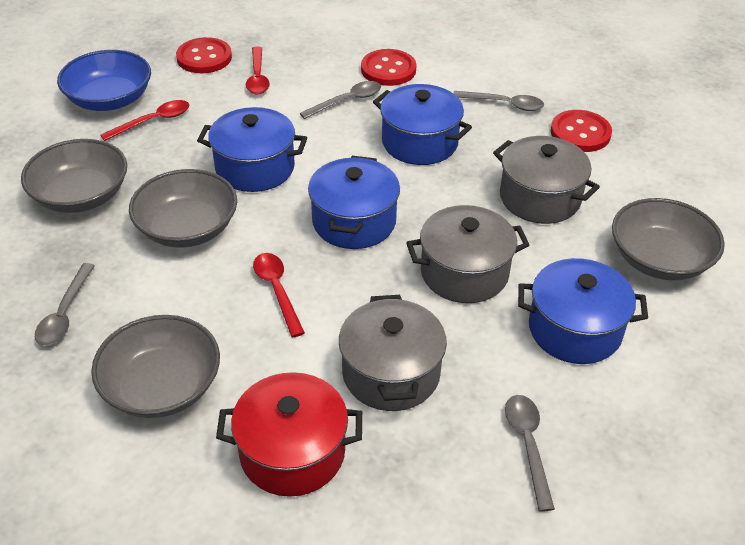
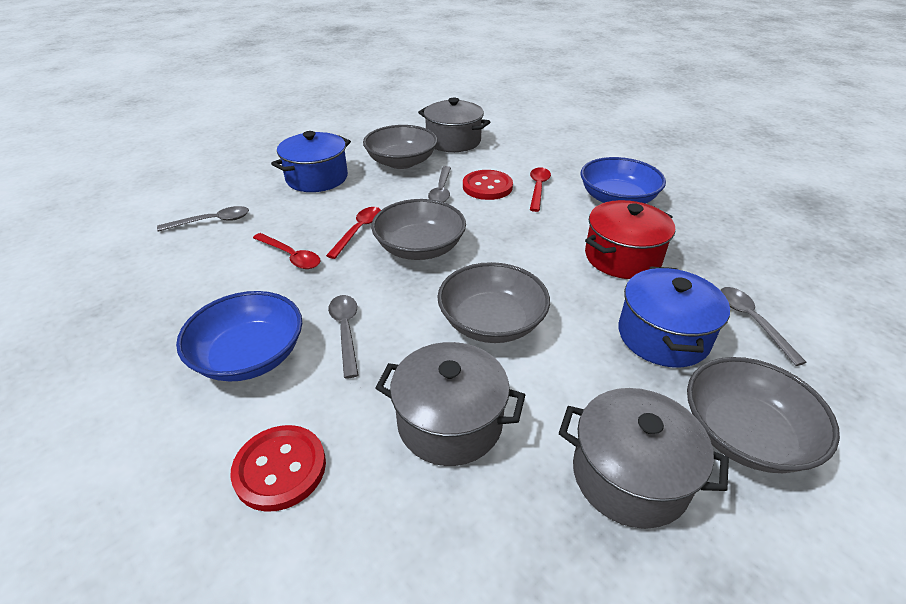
blue bowl: 1 -> 2
blue pot: 4 -> 2
red button: 3 -> 2

